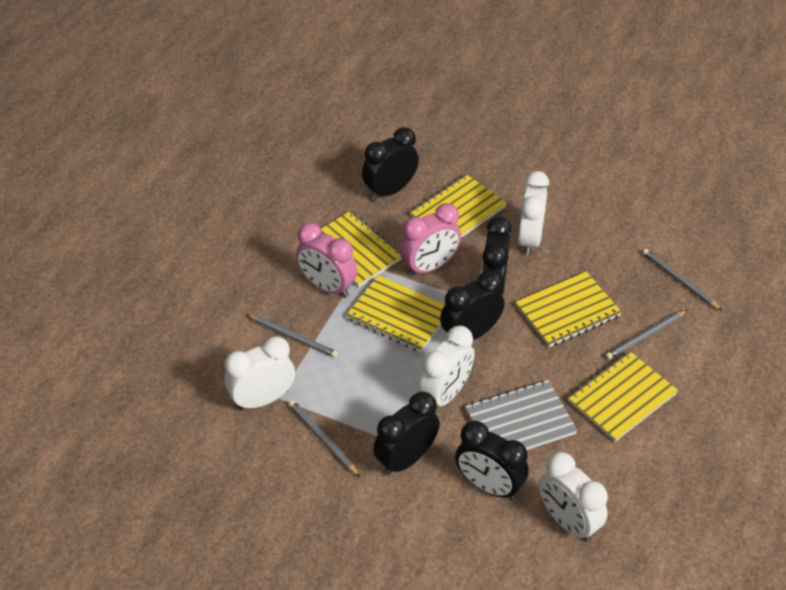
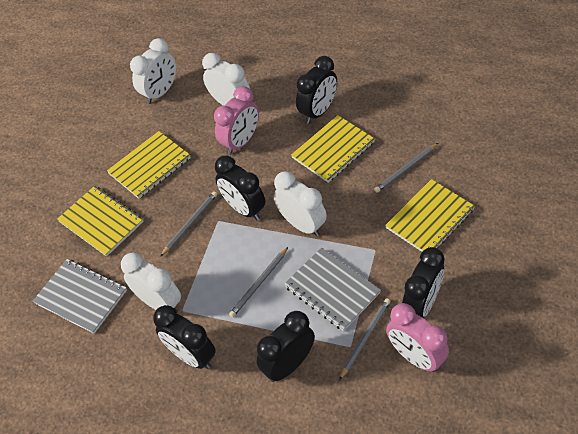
grey notebook: 1 -> 2
yellow notebook: 5 -> 4

